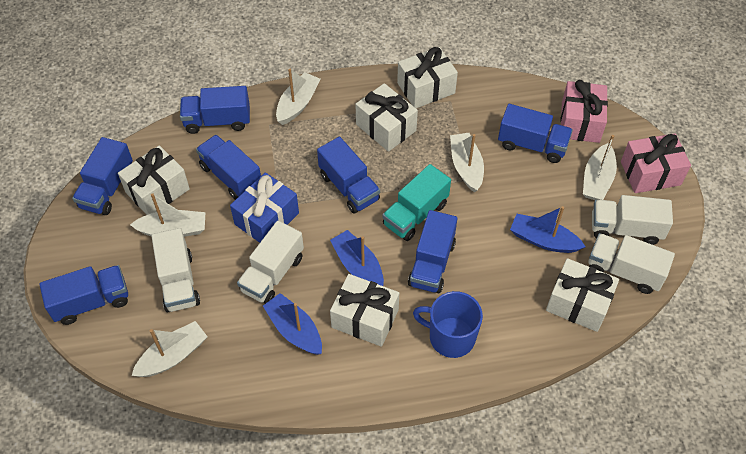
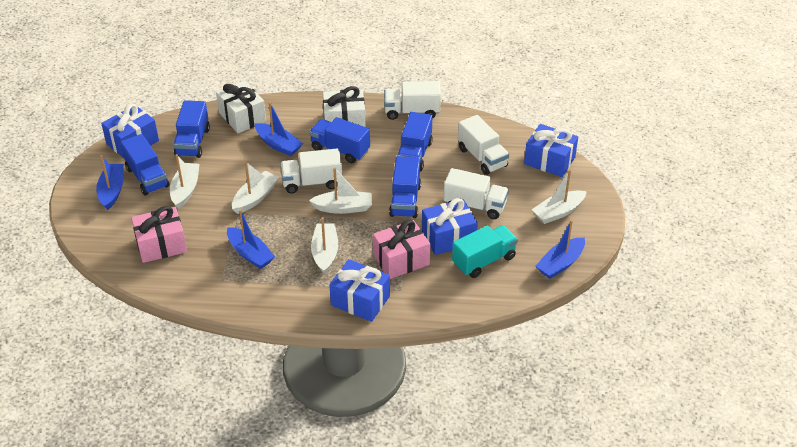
blue boat: 3 -> 4
blue gift: 1 -> 4
blue mug: 1 -> 0
blue truck: 7 -> 5
white gift: 5 -> 2

